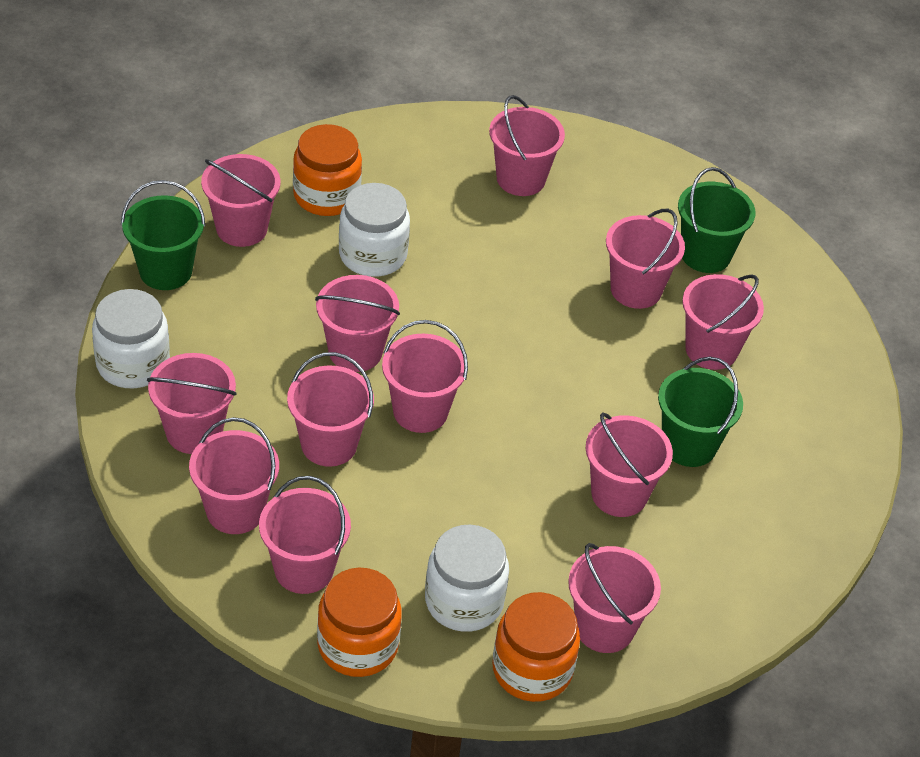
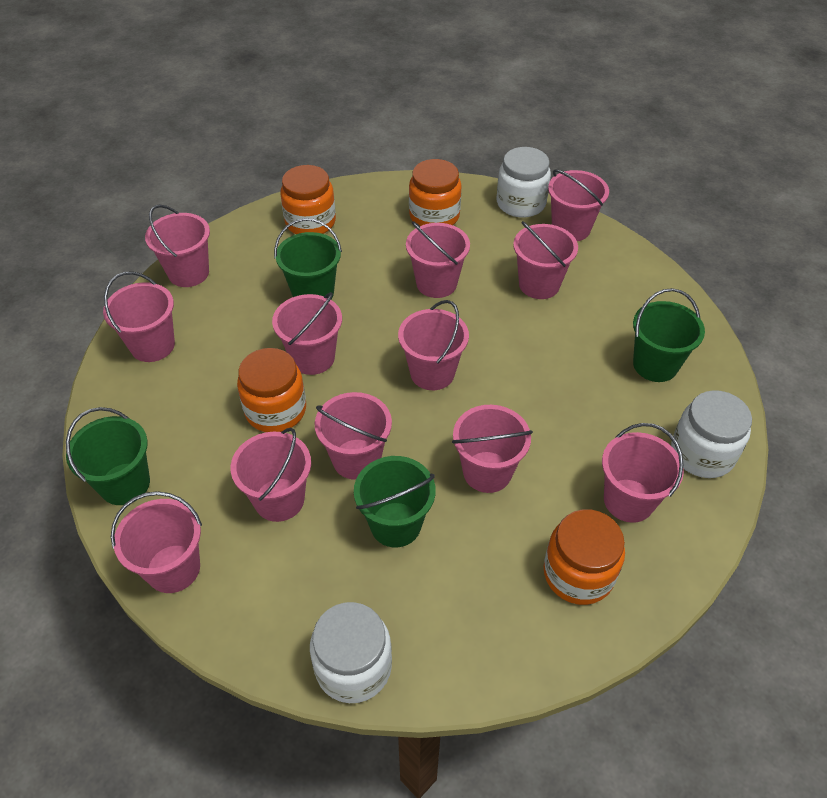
green bucket: 3 -> 4
orange jar: 3 -> 4

